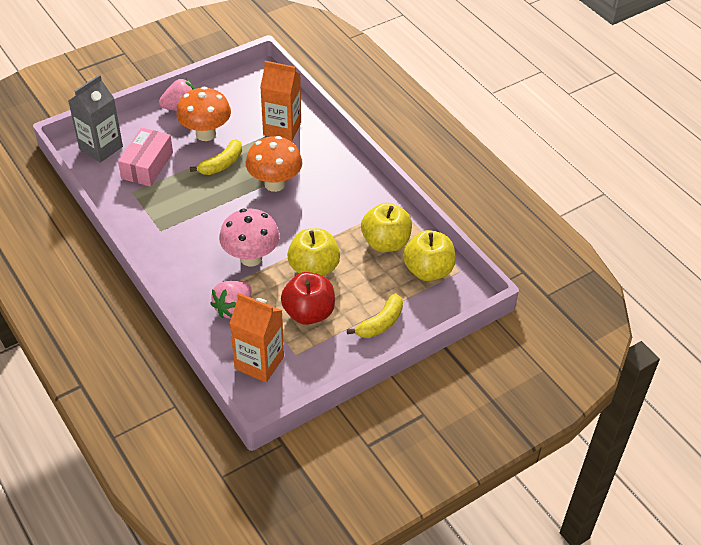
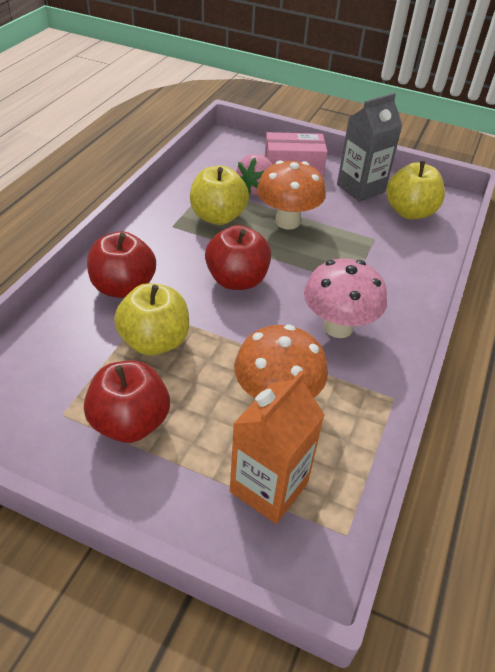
orange carton: 2 -> 1
pink strawberry: 2 -> 1
red apple: 1 -> 3
yellow banana: 2 -> 0

